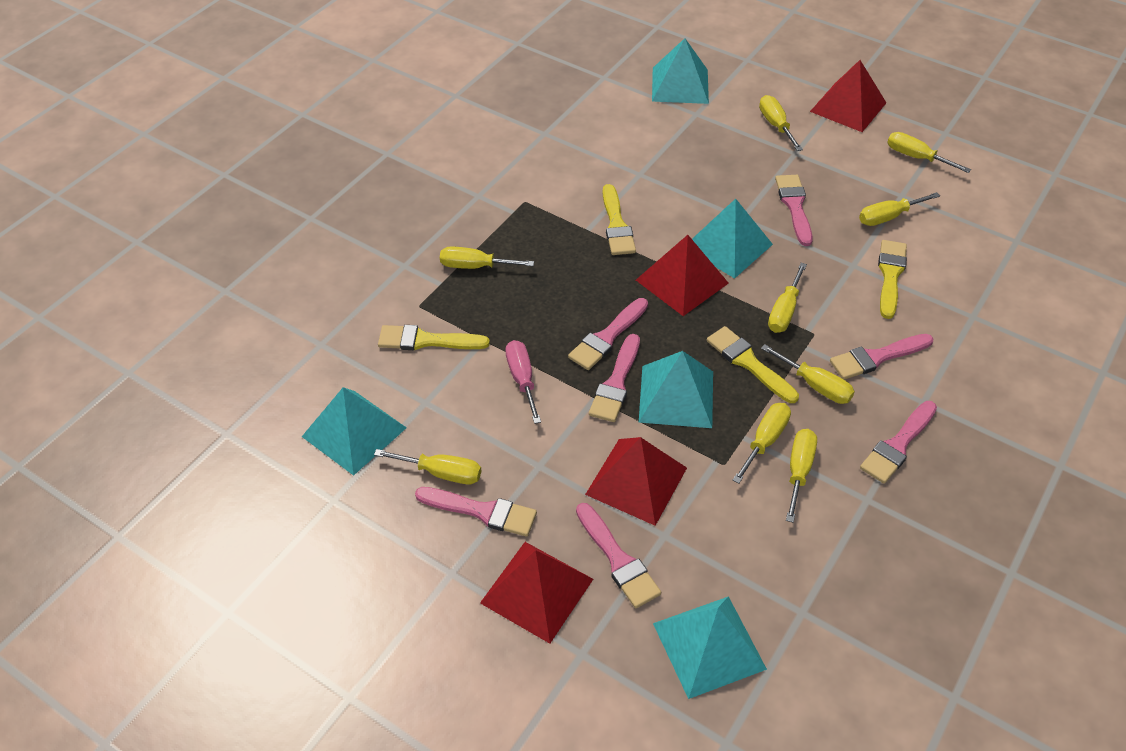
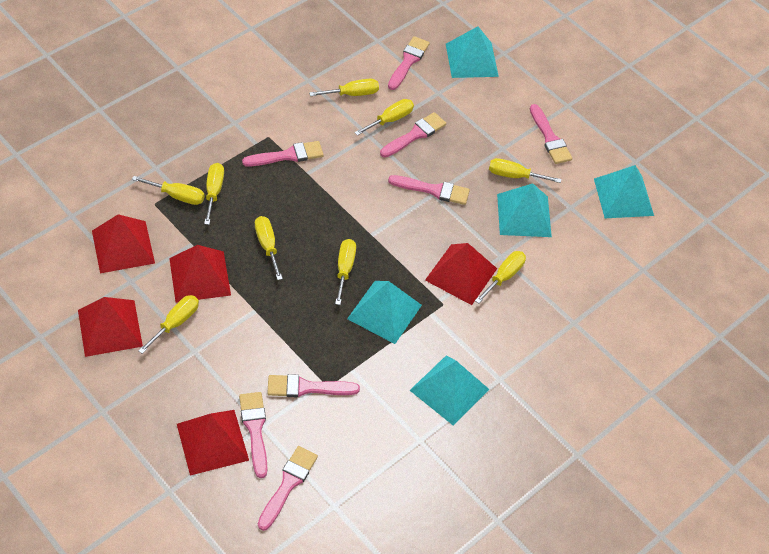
pink brush: 7 -> 8
pink screwdriver: 1 -> 0
red pyramid: 4 -> 5
yellow brush: 4 -> 0

